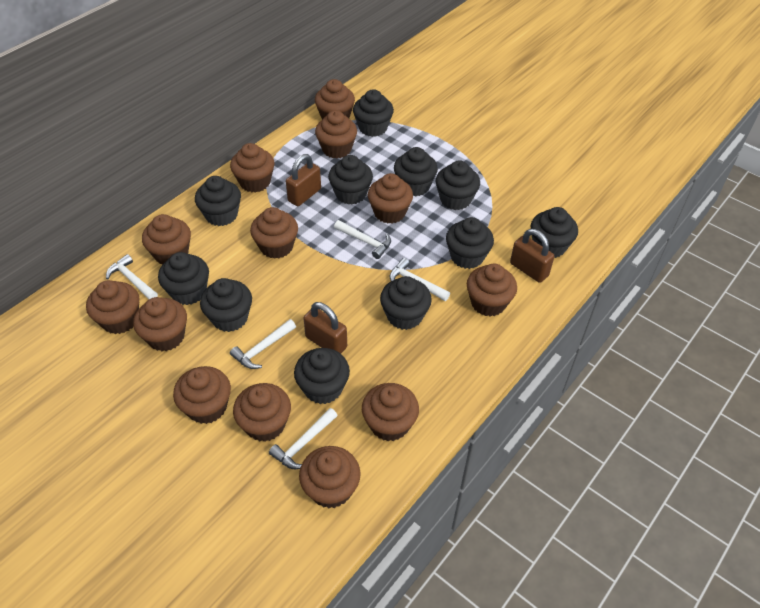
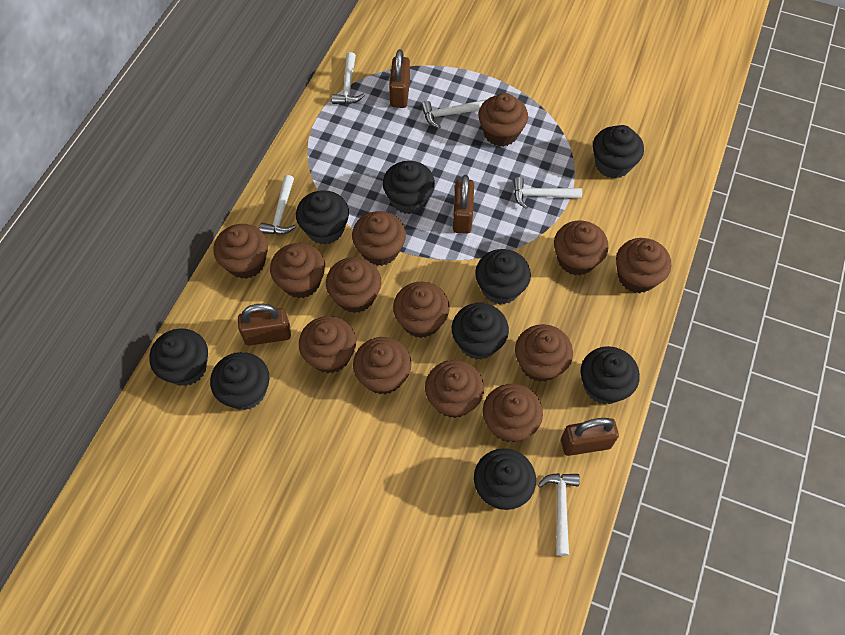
black cupcake: 11 -> 9
brown padlock: 3 -> 4

